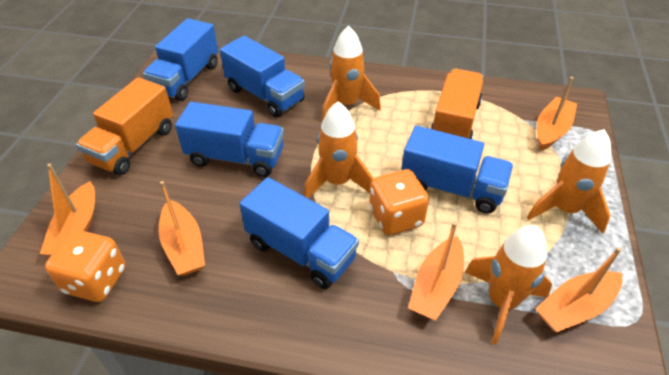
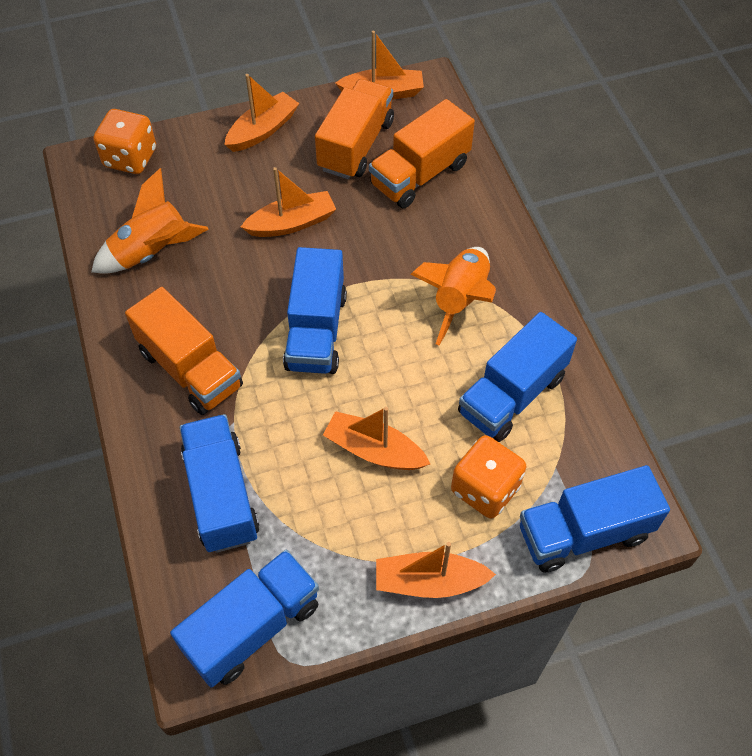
orange rocket: 4 -> 2
orange truck: 2 -> 3

